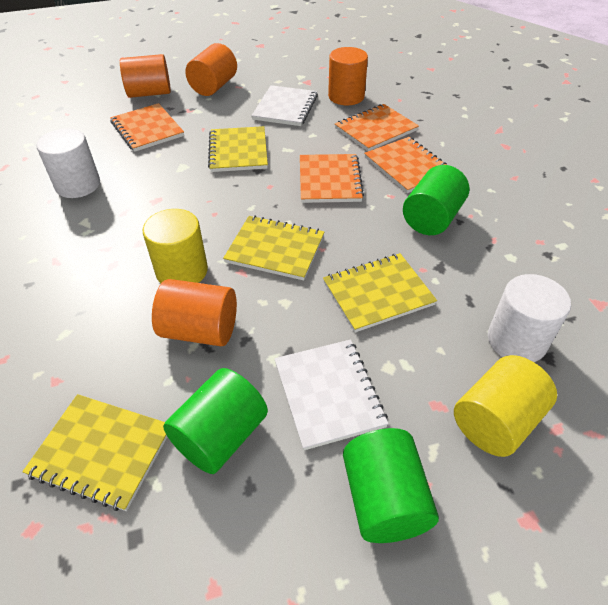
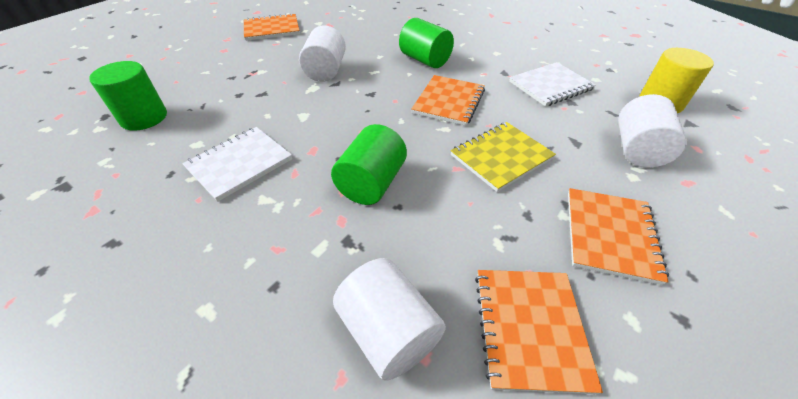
orange cylinder: 4 -> 0
white cylinder: 2 -> 3
yellow cylinder: 2 -> 1
yellow notebook: 4 -> 1

